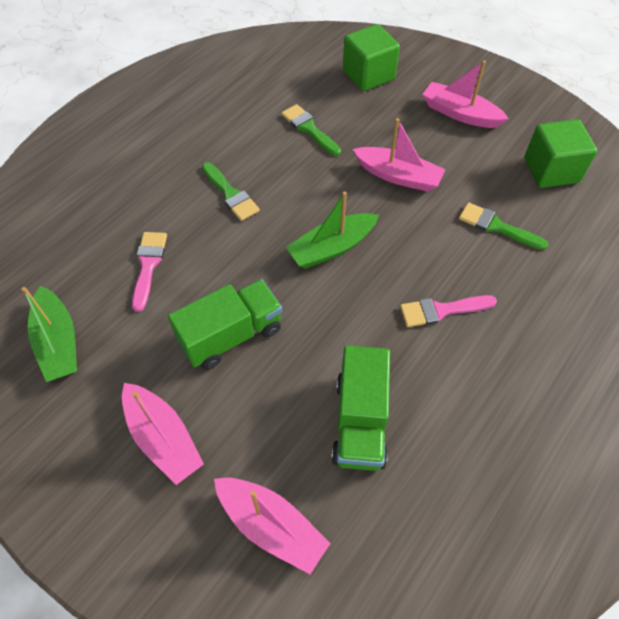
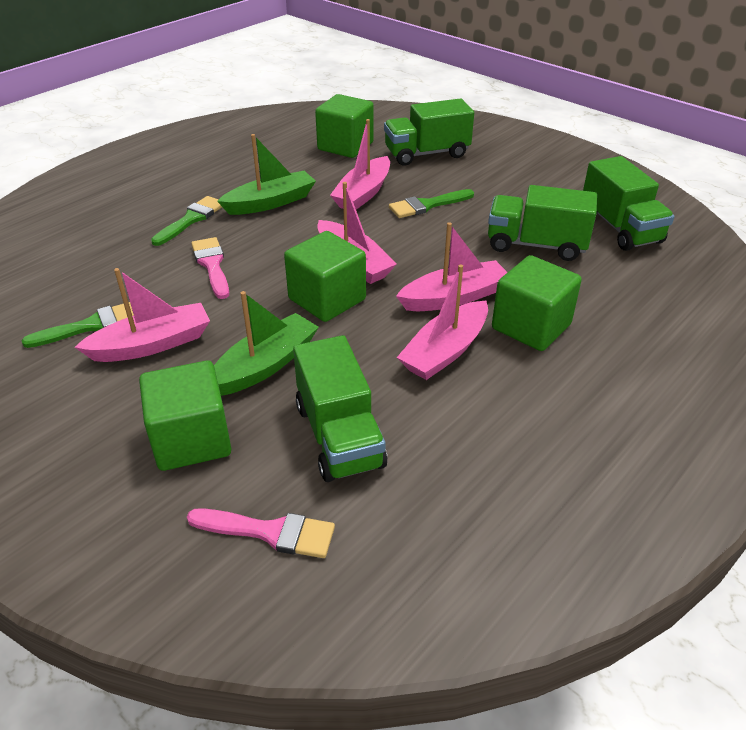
green cube: 2 -> 4
green truck: 2 -> 4
pink boat: 4 -> 5

